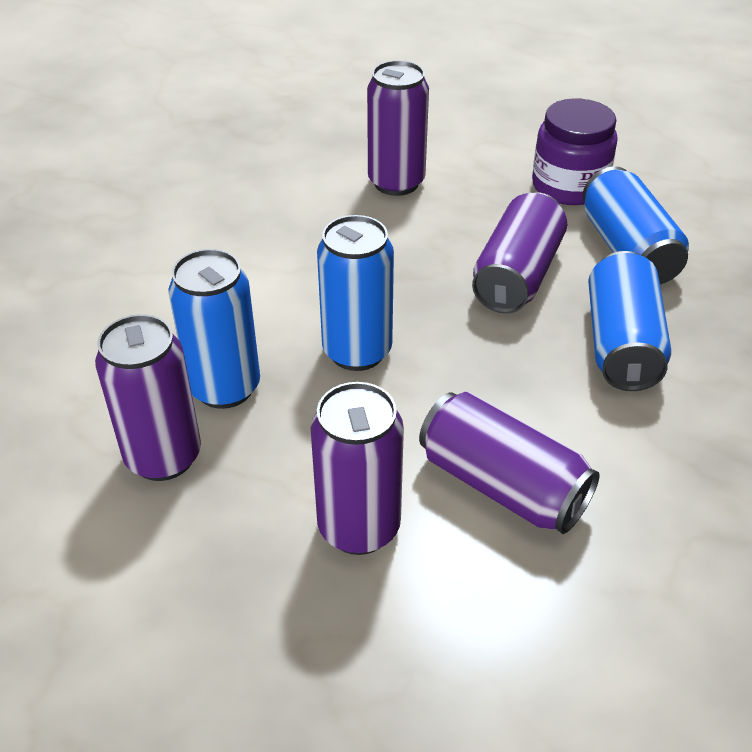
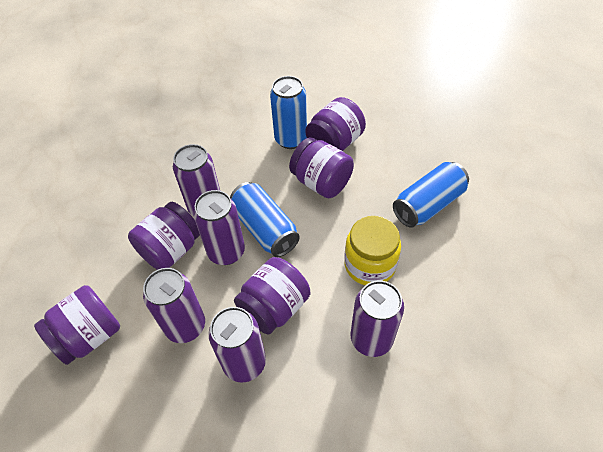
blue can: 4 -> 3
purple jar: 1 -> 5
yellow jar: 0 -> 1

